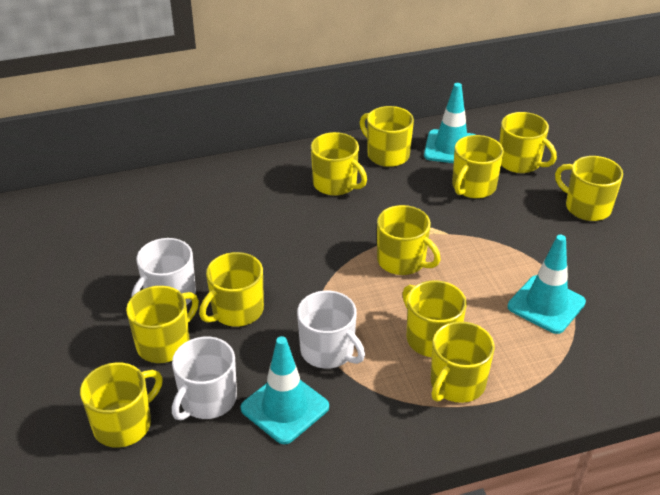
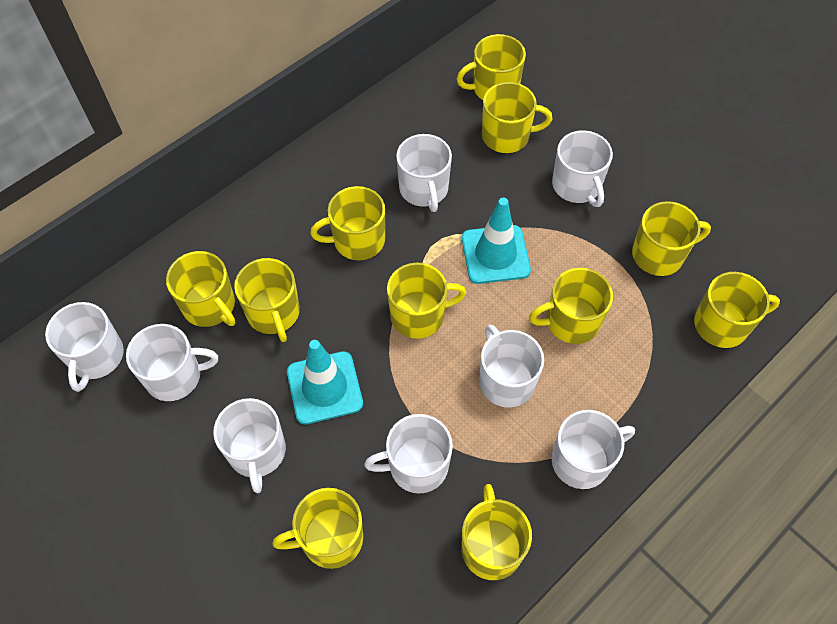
turquoise traffic cone: 3 -> 2
white mug: 3 -> 8

